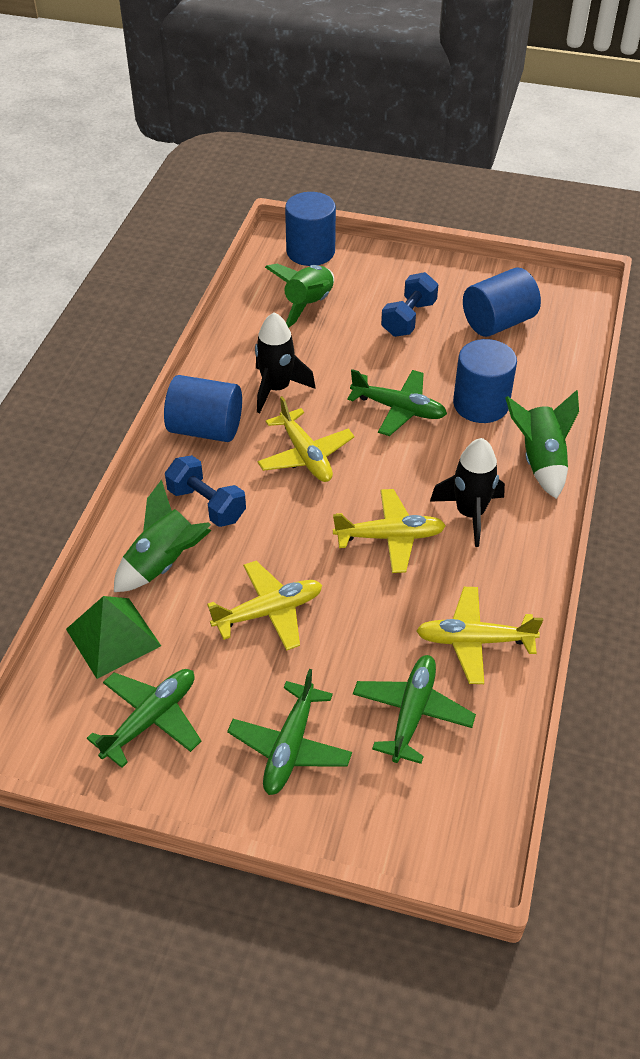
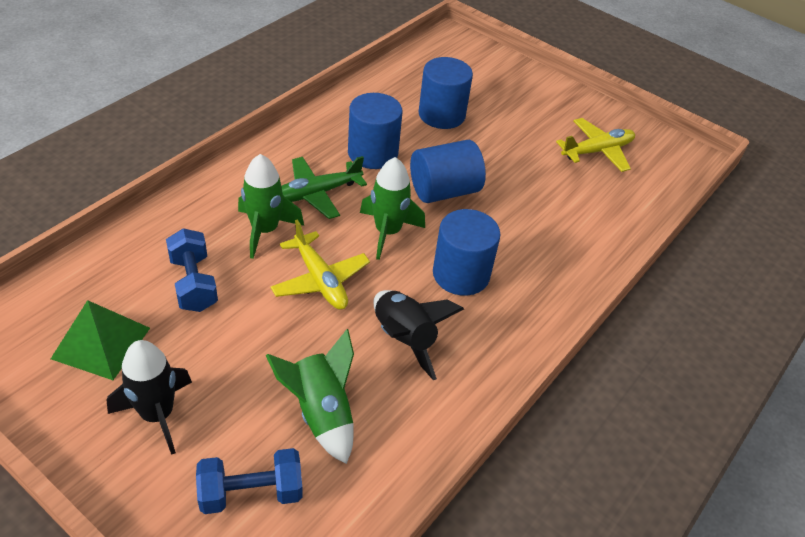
green plane: 4 -> 1
yellow plane: 4 -> 2

